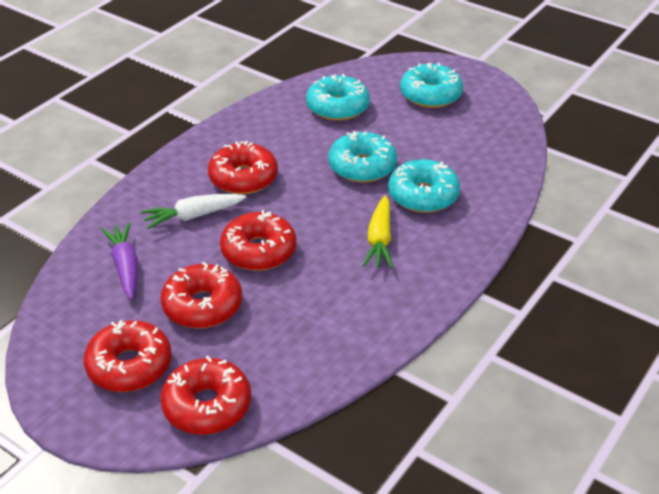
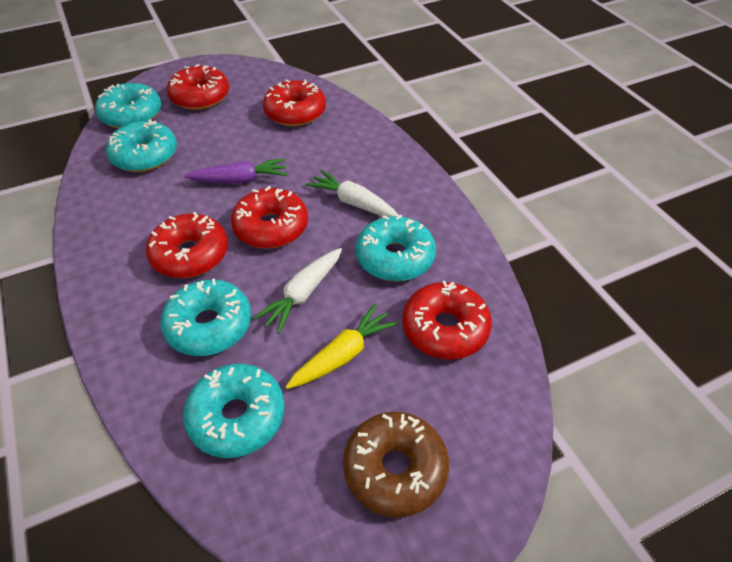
brown donut: 0 -> 1
turquoise donut: 4 -> 5
white carrot: 1 -> 2

